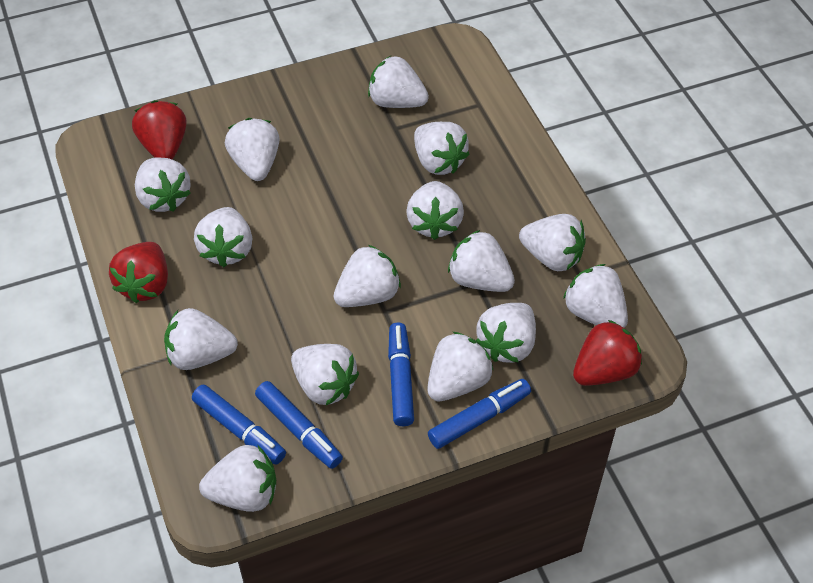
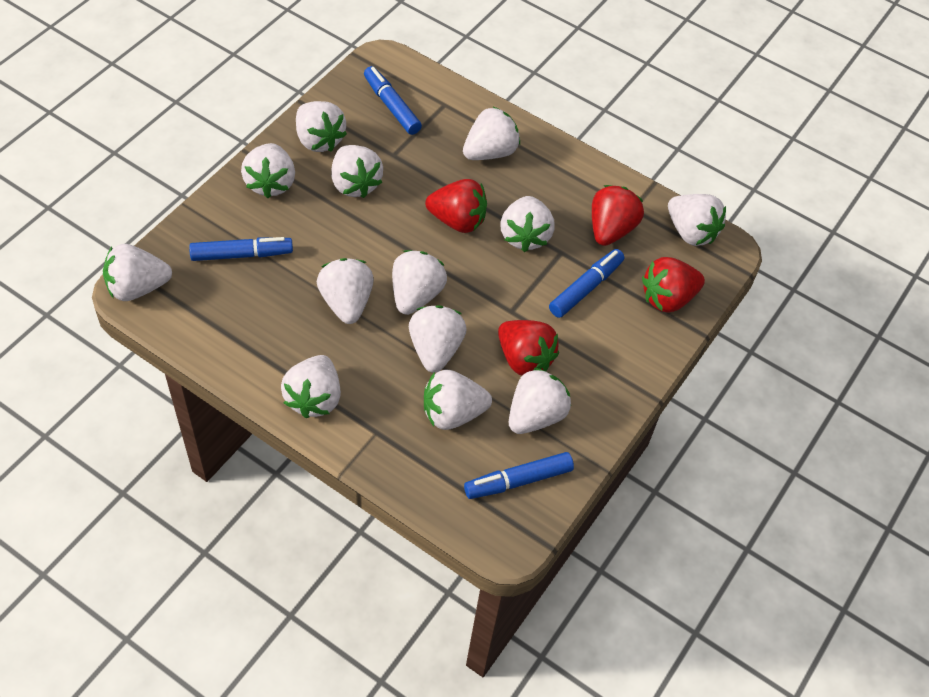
red strawberry: 3 -> 4
white strawberry: 15 -> 13

